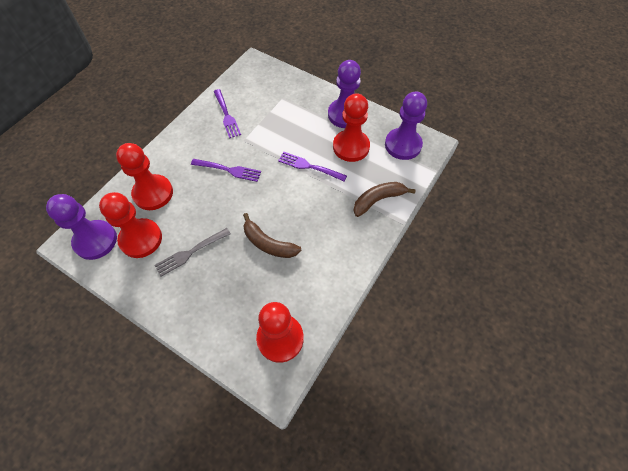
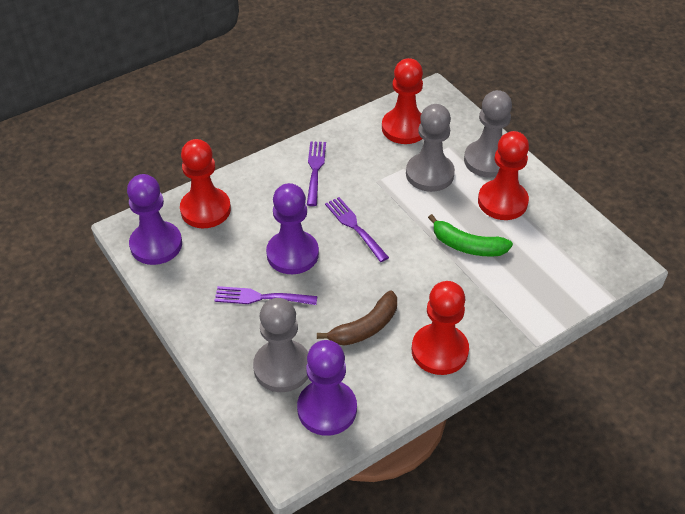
brown banana: 2 -> 1
green banana: 0 -> 1
grey fork: 1 -> 0
grey pawn: 0 -> 3

